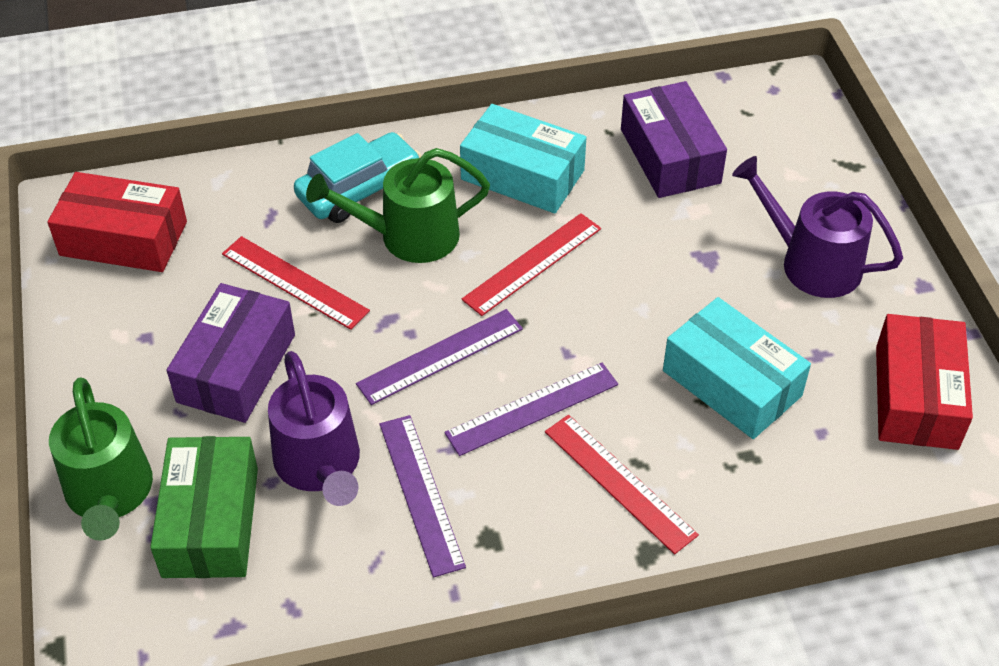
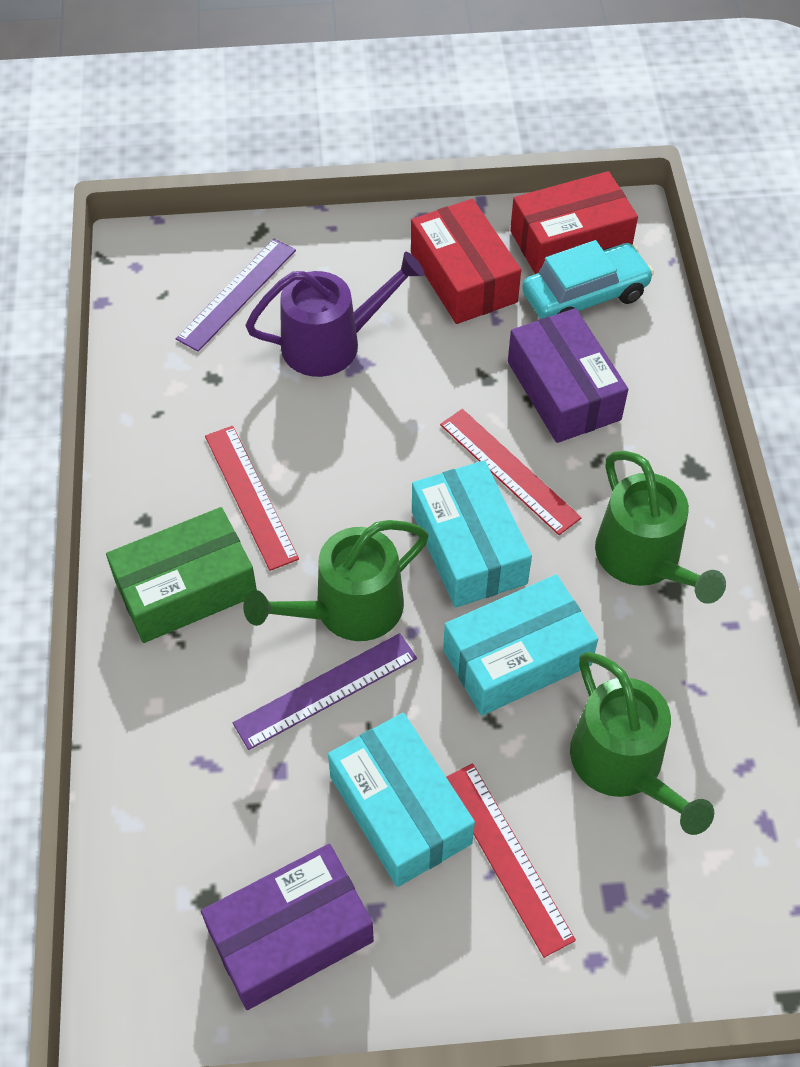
green watering can: 2 -> 3
purple ruler: 3 -> 2
purple watering can: 2 -> 1
turquoise box: 2 -> 3

